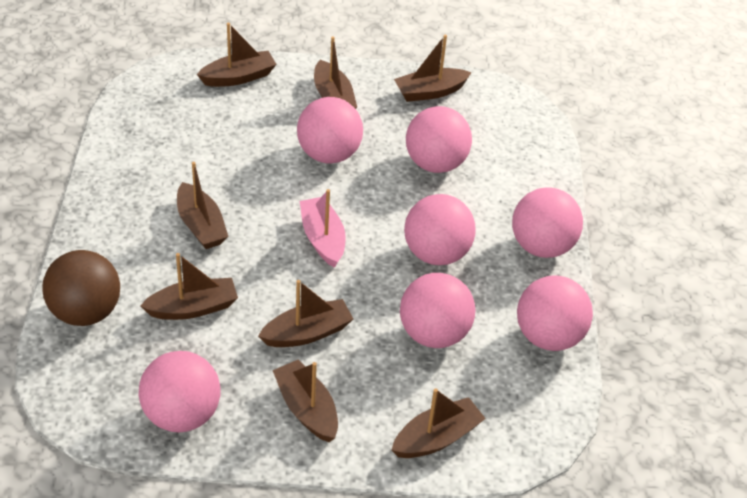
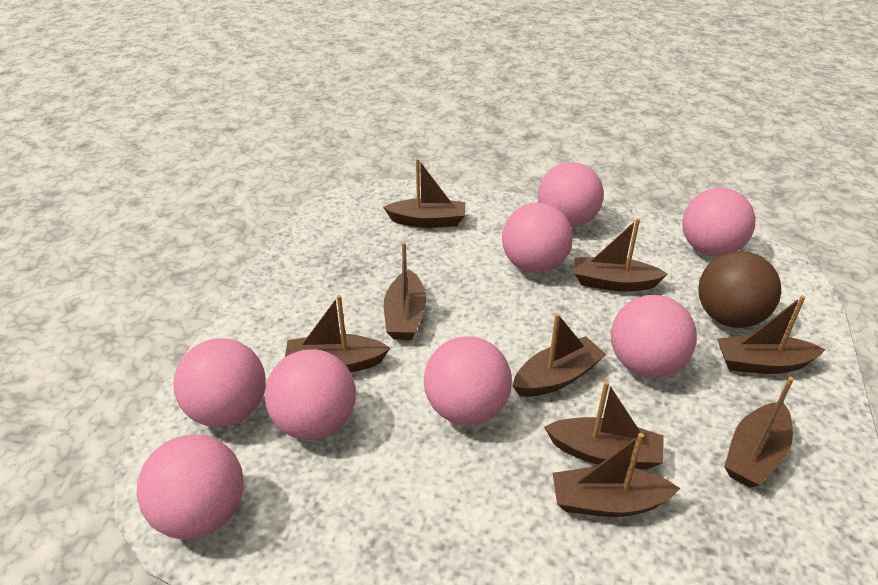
brown boat: 8 -> 9
pink ball: 7 -> 8
pink boat: 1 -> 0

